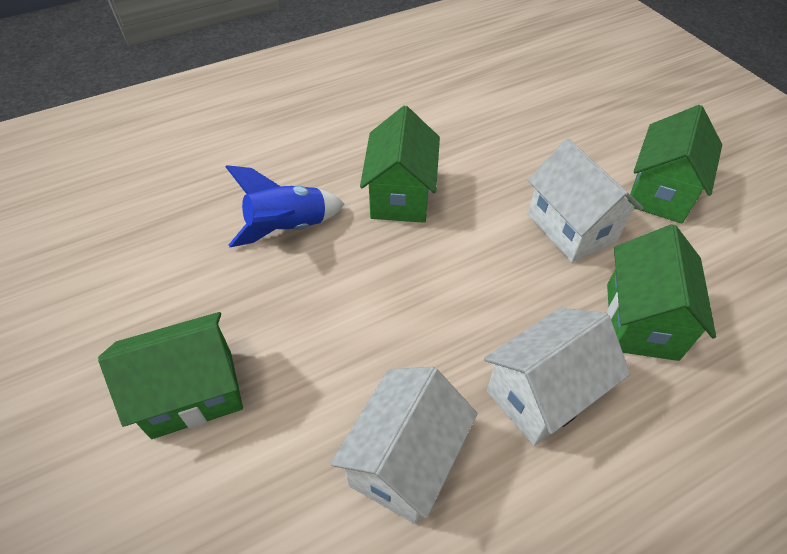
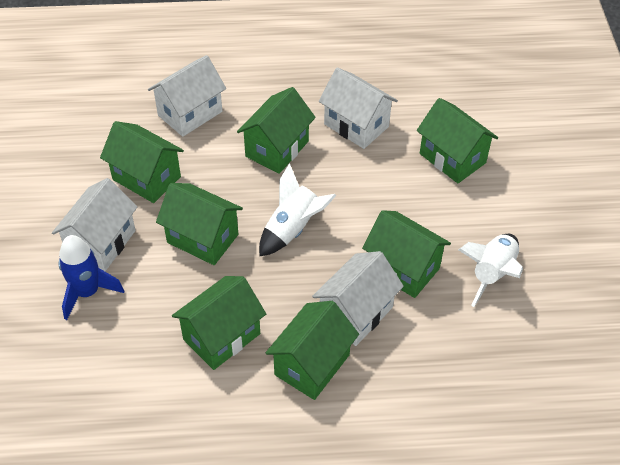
green house: 4 -> 7
white house: 3 -> 4
white rocket: 0 -> 2

